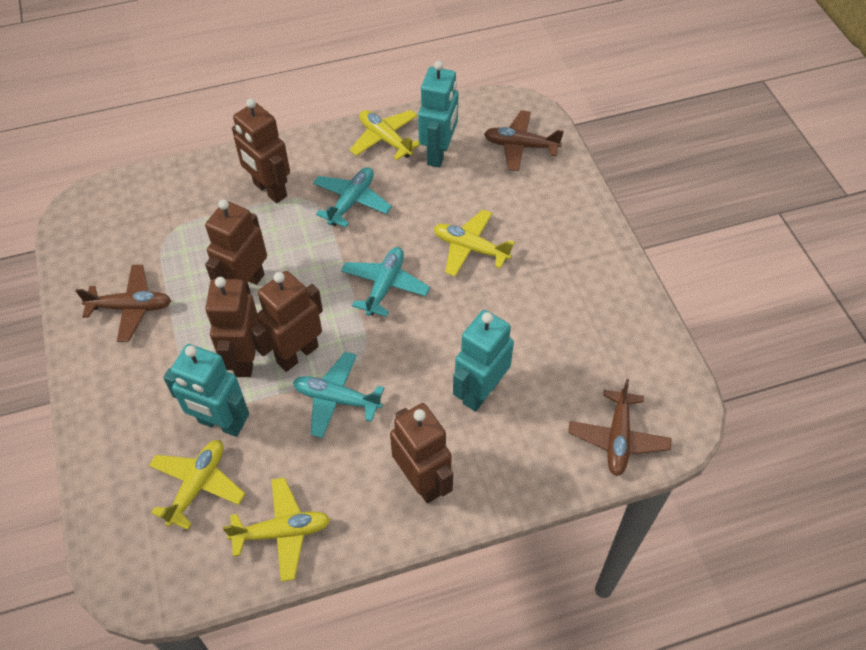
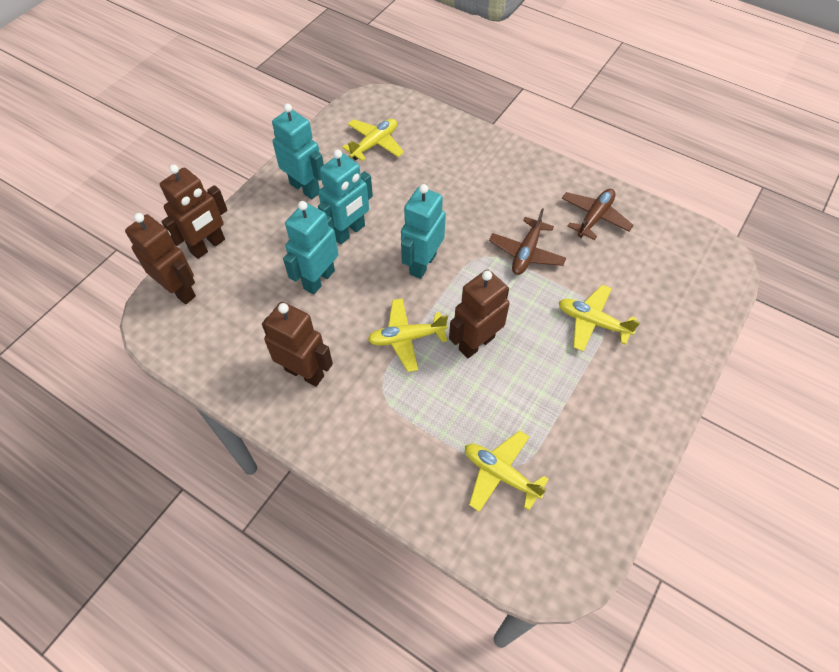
brown plane: 3 -> 2
brown robot: 5 -> 4
turquoise plane: 3 -> 0
turquoise robot: 3 -> 4

